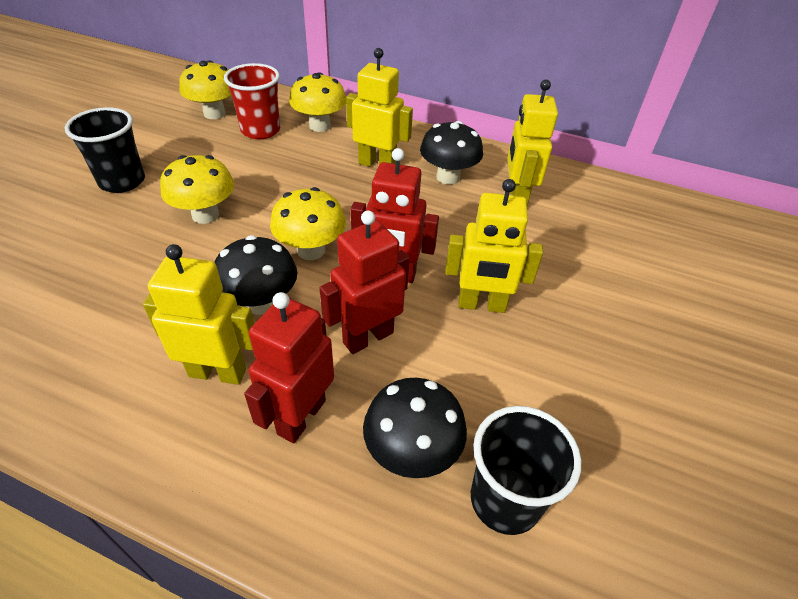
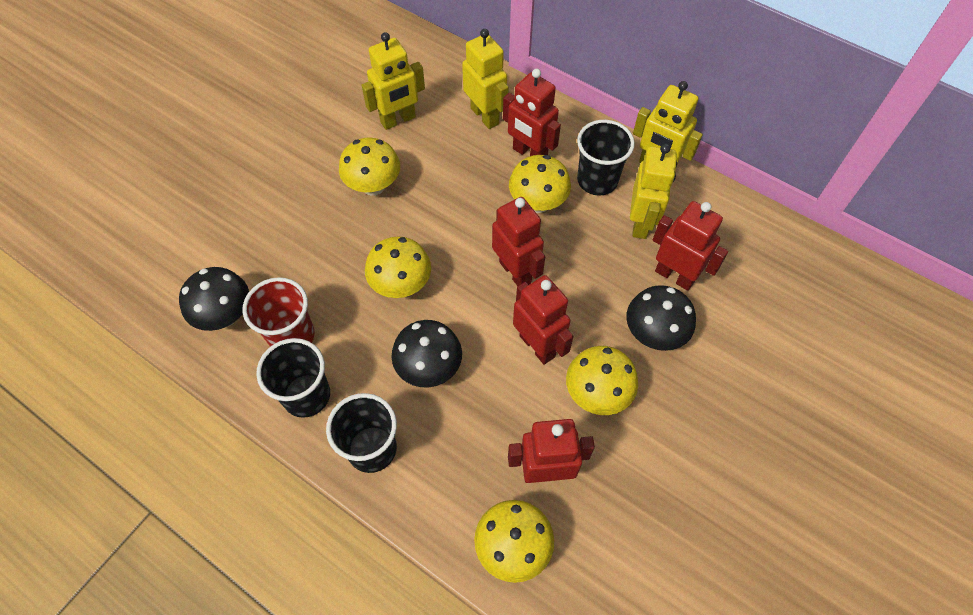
black cup: 2 -> 3
red robot: 3 -> 5
yellow mushroom: 4 -> 5

